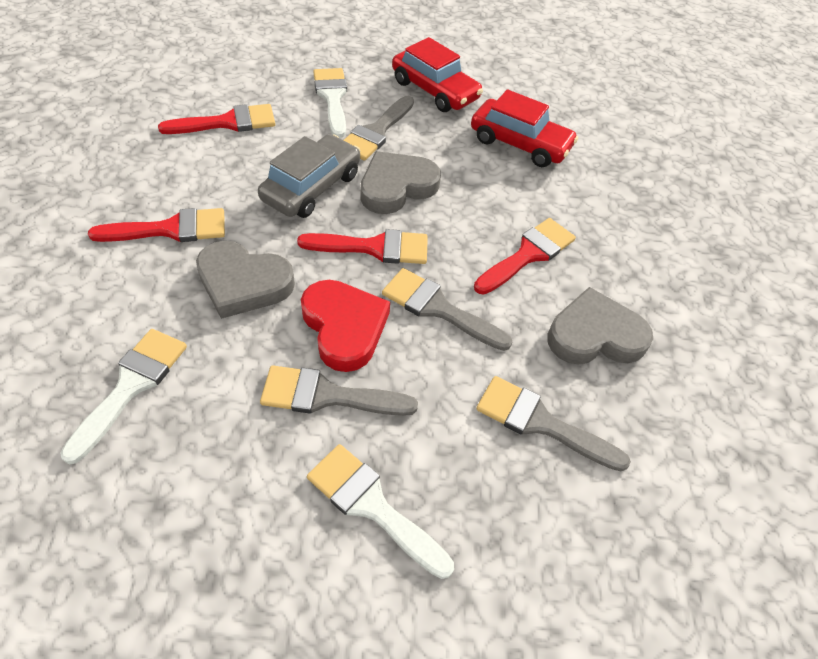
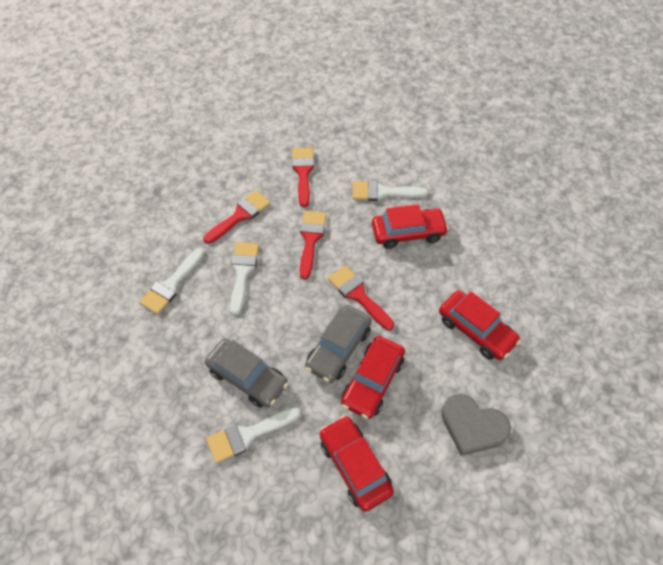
grey brush: 4 -> 0
grey car: 1 -> 2
grey heart: 3 -> 1
red car: 2 -> 4
red heart: 1 -> 0
white brush: 3 -> 4

